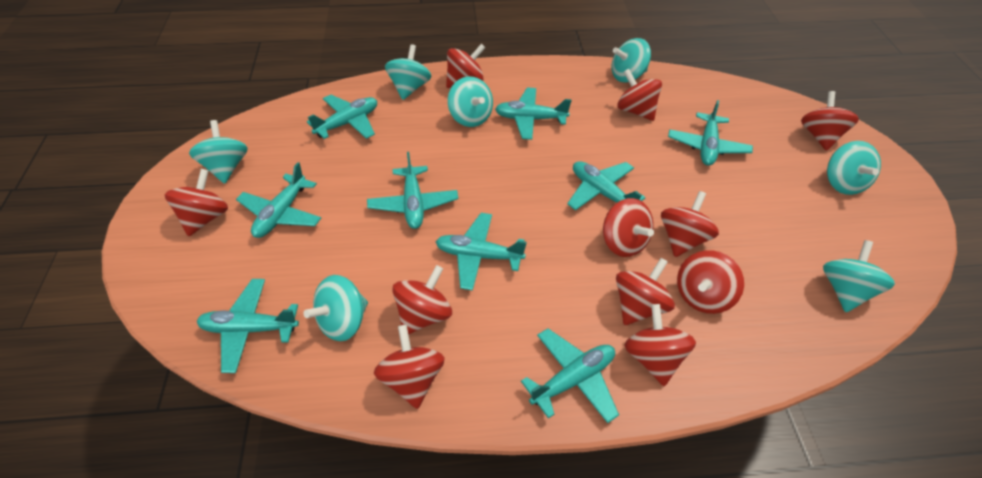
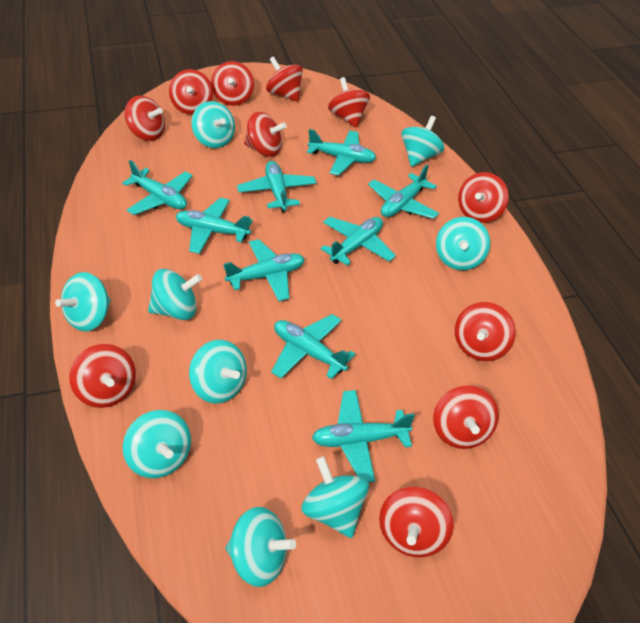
turquoise spinning top: 7 -> 9

